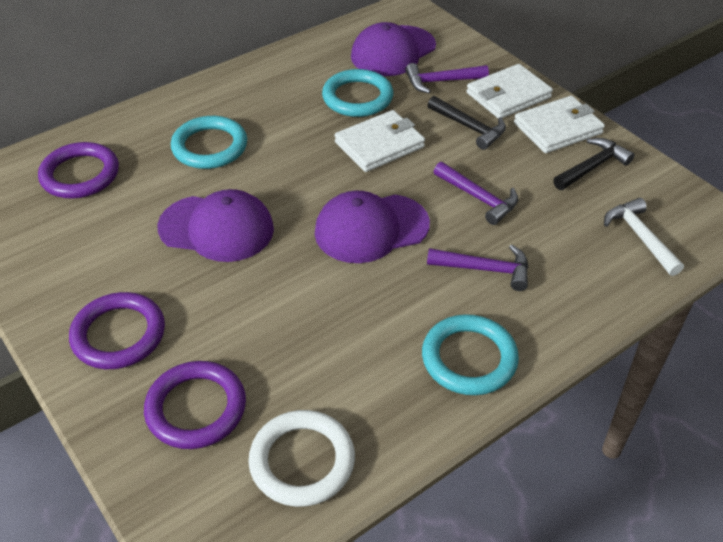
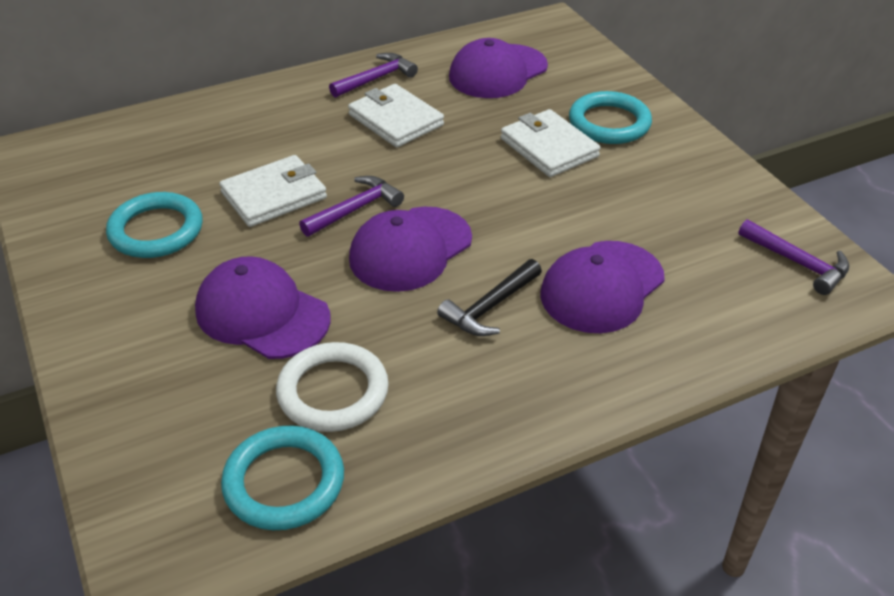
black hammer: 2 -> 1
purple cap: 3 -> 4
purple ring: 3 -> 0
white hammer: 1 -> 0

